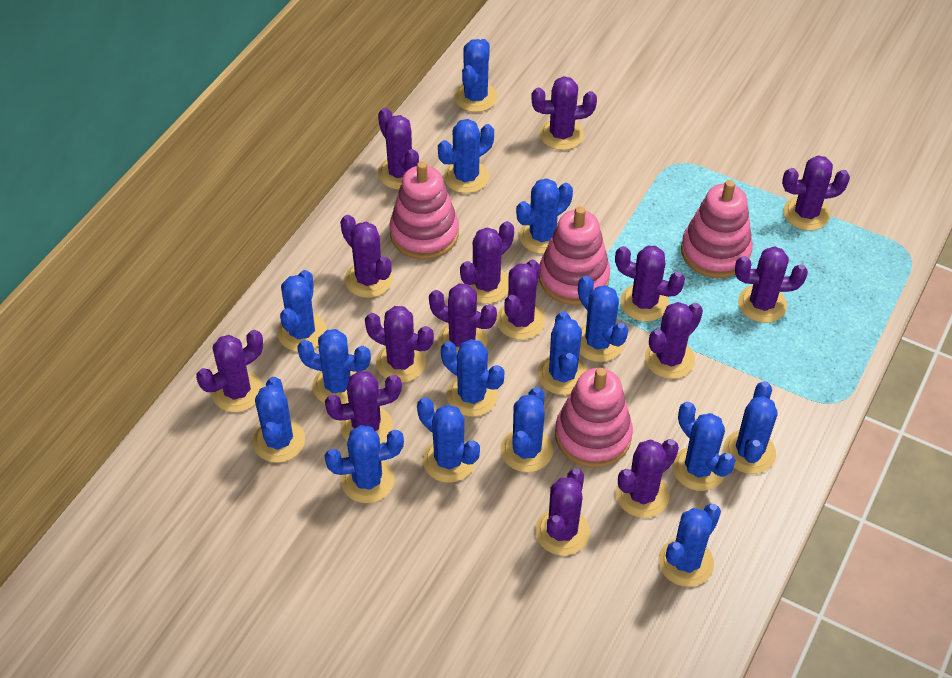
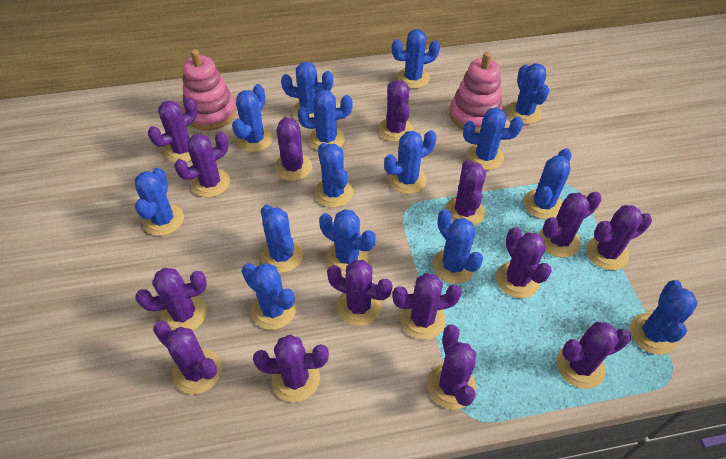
pink stacking toy: 4 -> 2

